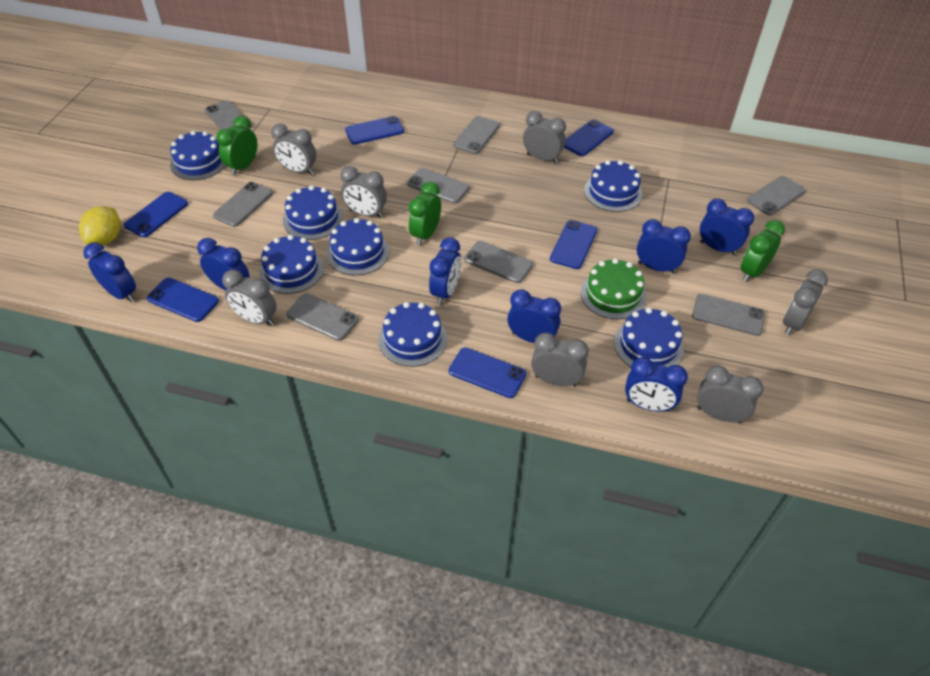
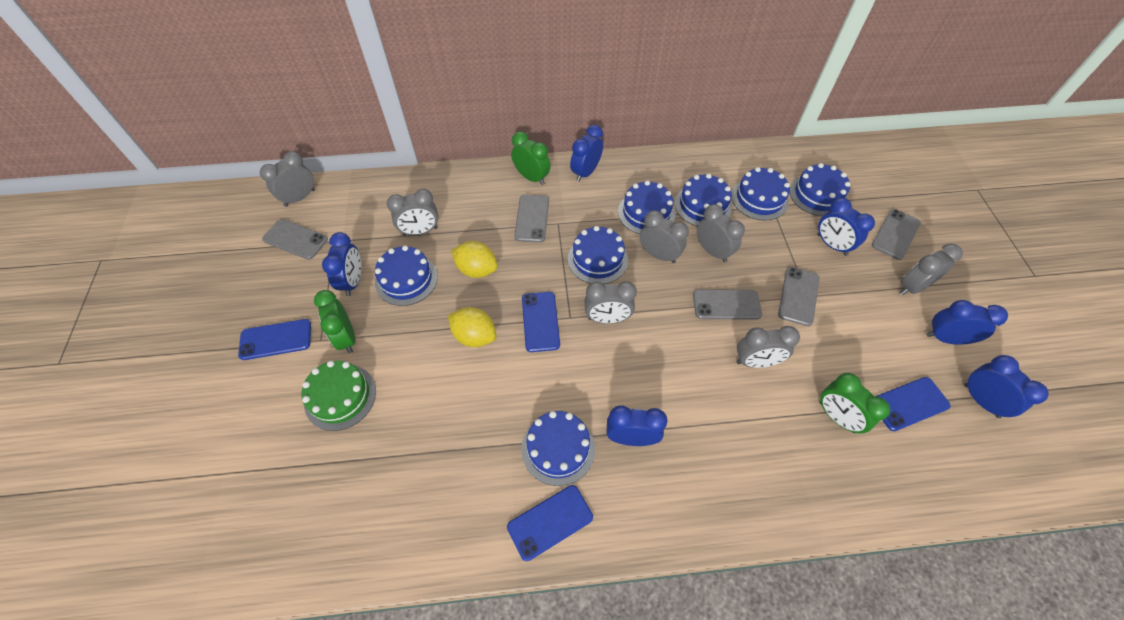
blue clock: 7 -> 6
blue phone: 6 -> 4
grey phone: 8 -> 5
yellow lemon: 1 -> 2

